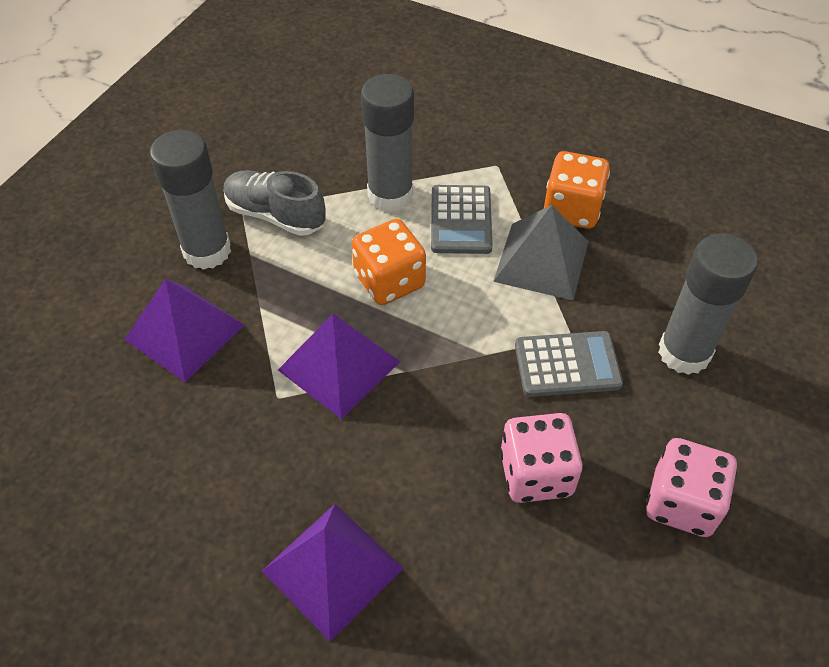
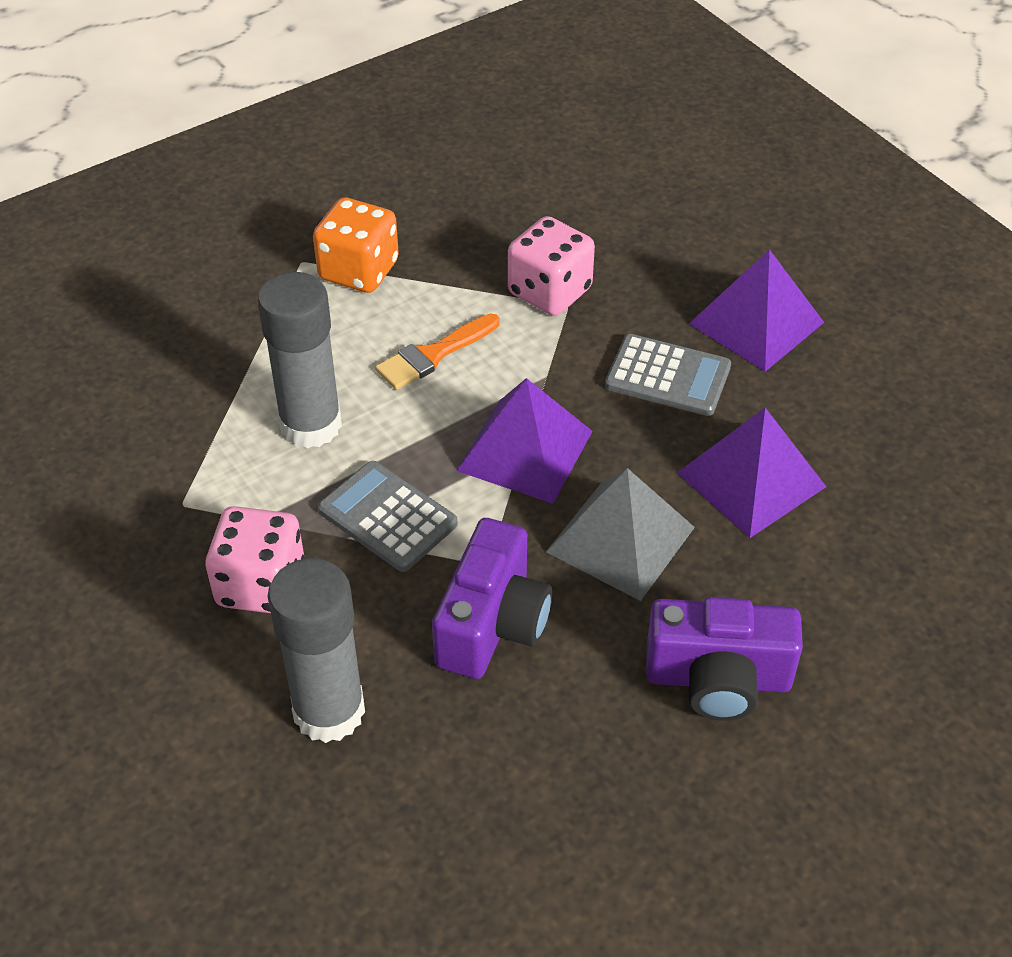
grey glue stick: 3 -> 2
grey shoe: 1 -> 0
orange brush: 0 -> 1
orange dice: 2 -> 1
purple camera: 0 -> 2

